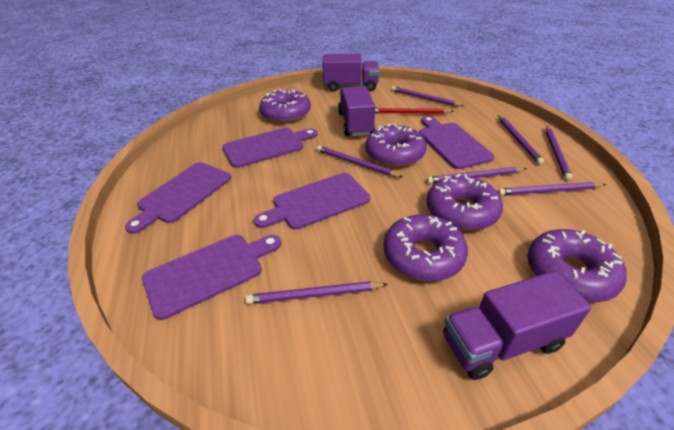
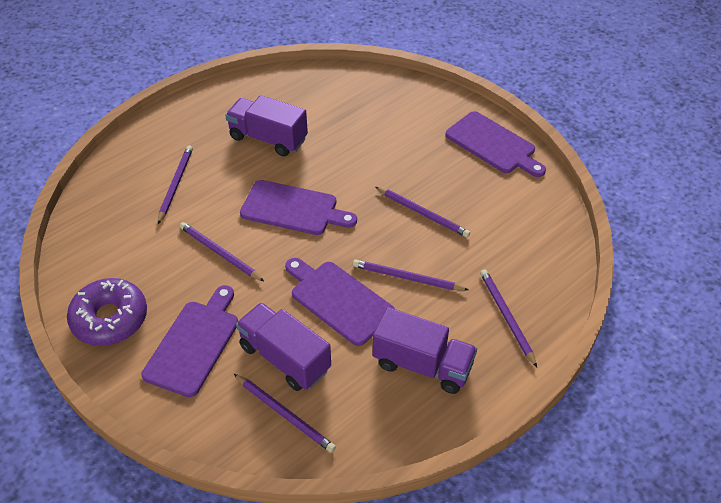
purple cutting board: 5 -> 4
purple donut: 5 -> 1
purple pencil: 7 -> 6
red pencil: 1 -> 0

